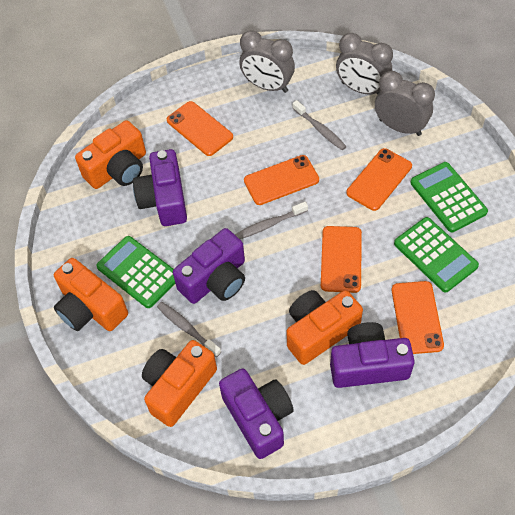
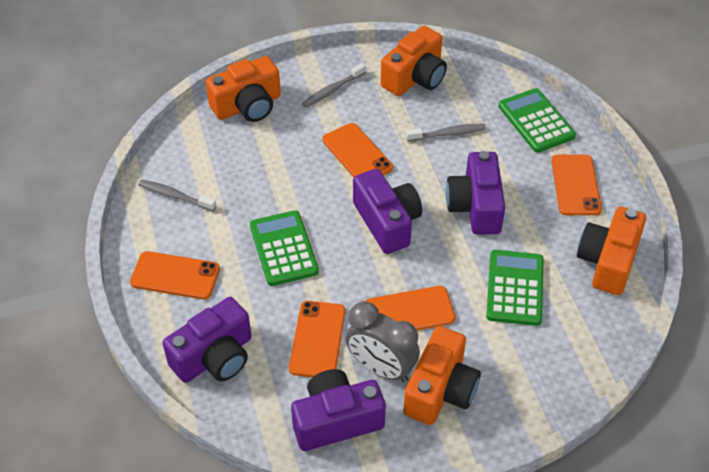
grey clock: 3 -> 1

